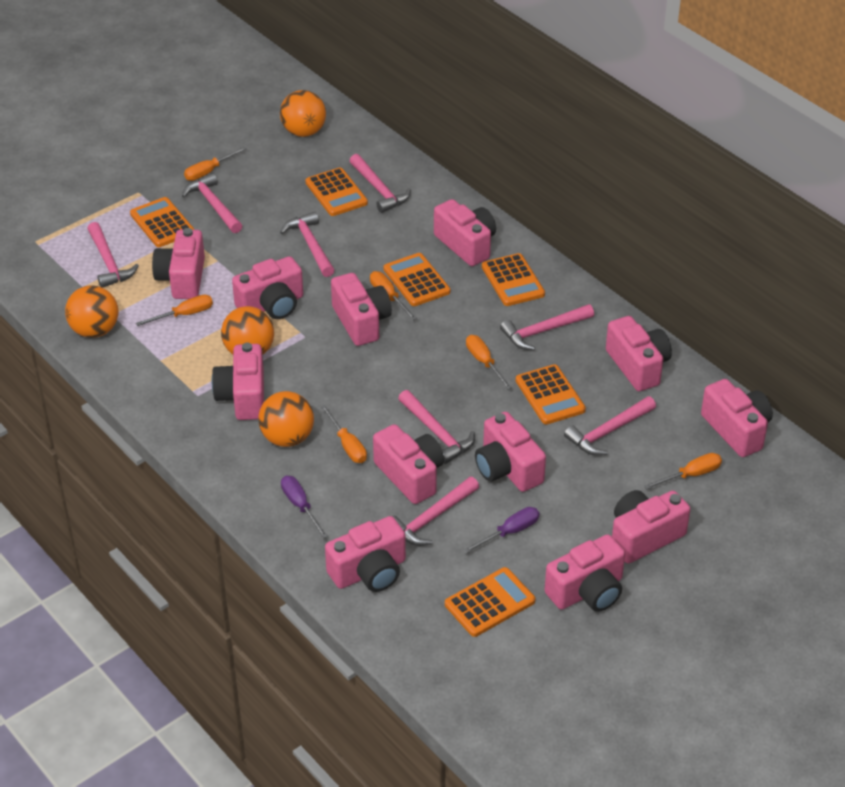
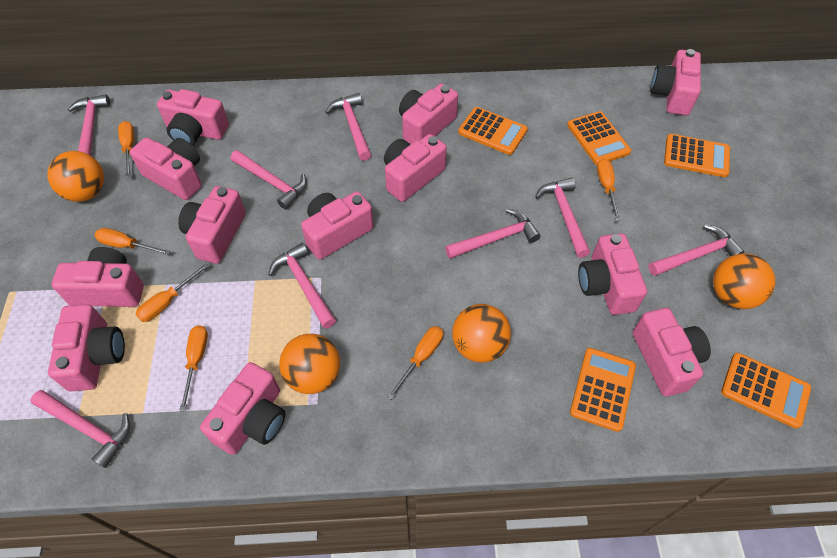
orange calculator: 6 -> 5
purple screwdriver: 2 -> 0

